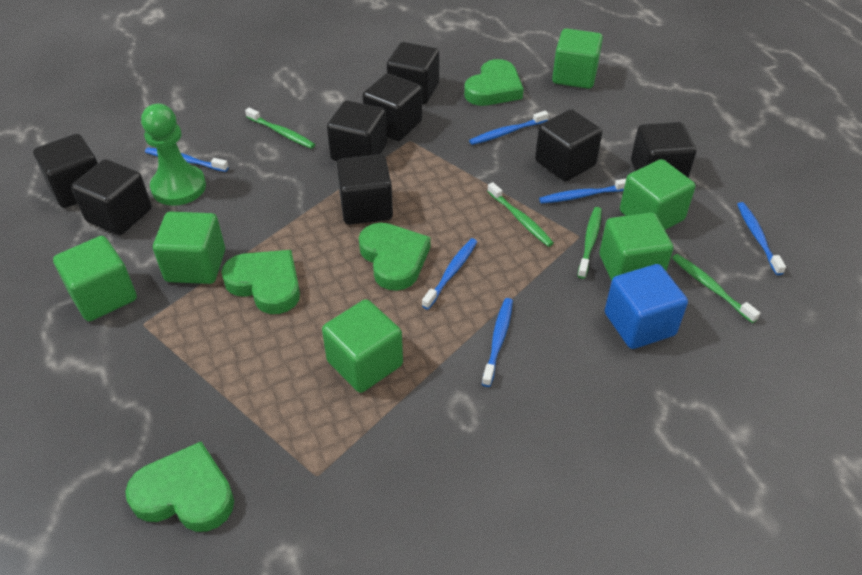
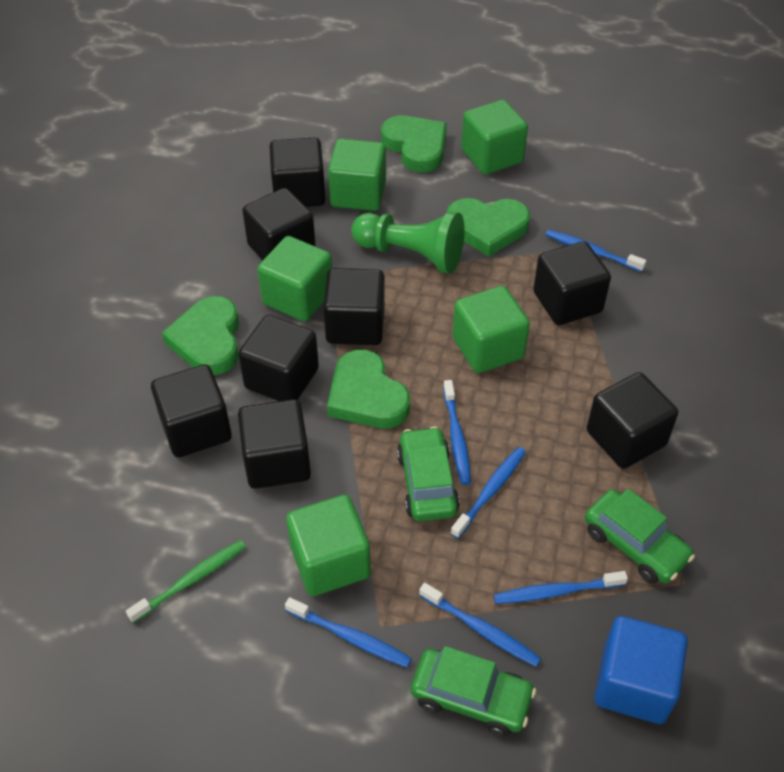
green car: 0 -> 3
green cube: 6 -> 5
green toothbrush: 4 -> 1

